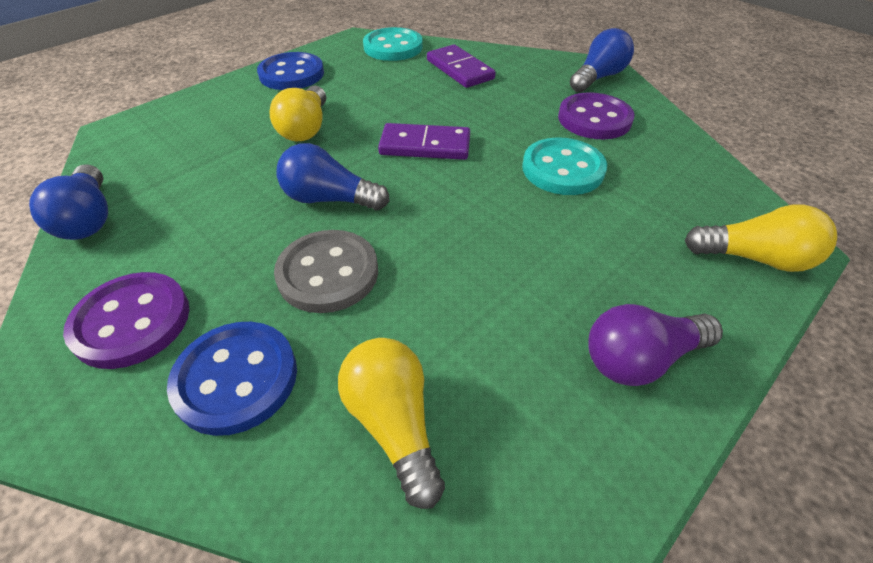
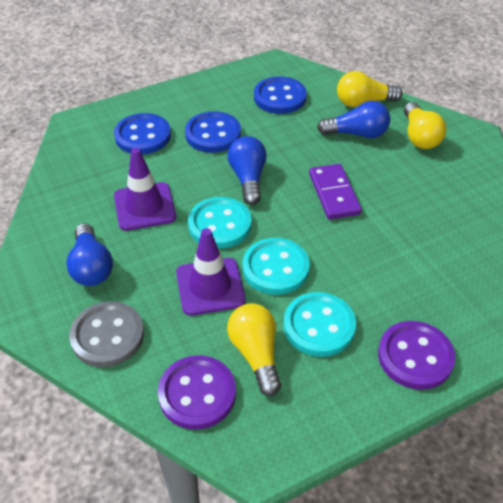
blue button: 2 -> 3
purple domino: 2 -> 1
purple light bulb: 1 -> 0
purple traffic cone: 0 -> 2
turquoise button: 2 -> 3

